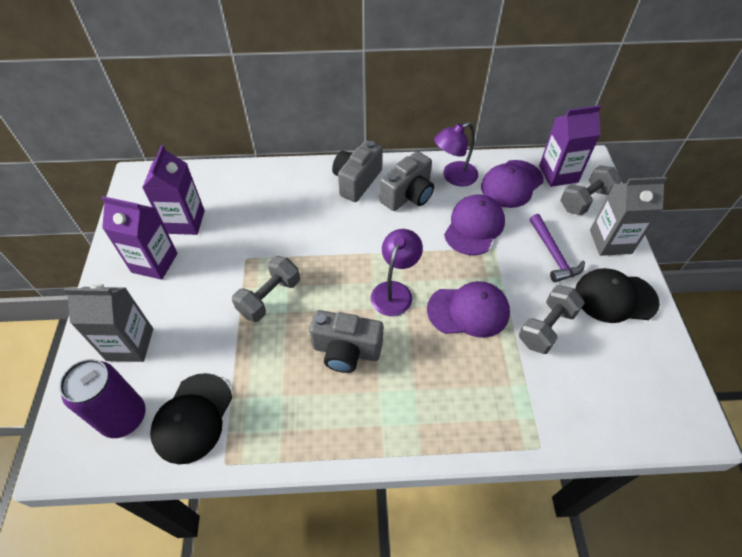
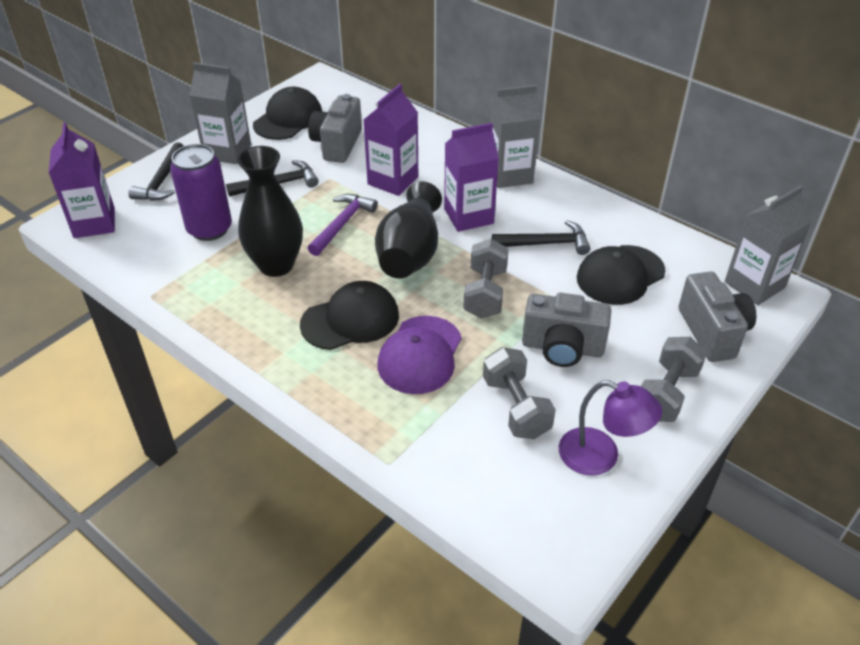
black cap: 2 -> 3
black hammer: 0 -> 3
black vase: 0 -> 2
grey carton: 2 -> 3
purple cap: 3 -> 1
purple lamp: 2 -> 1

